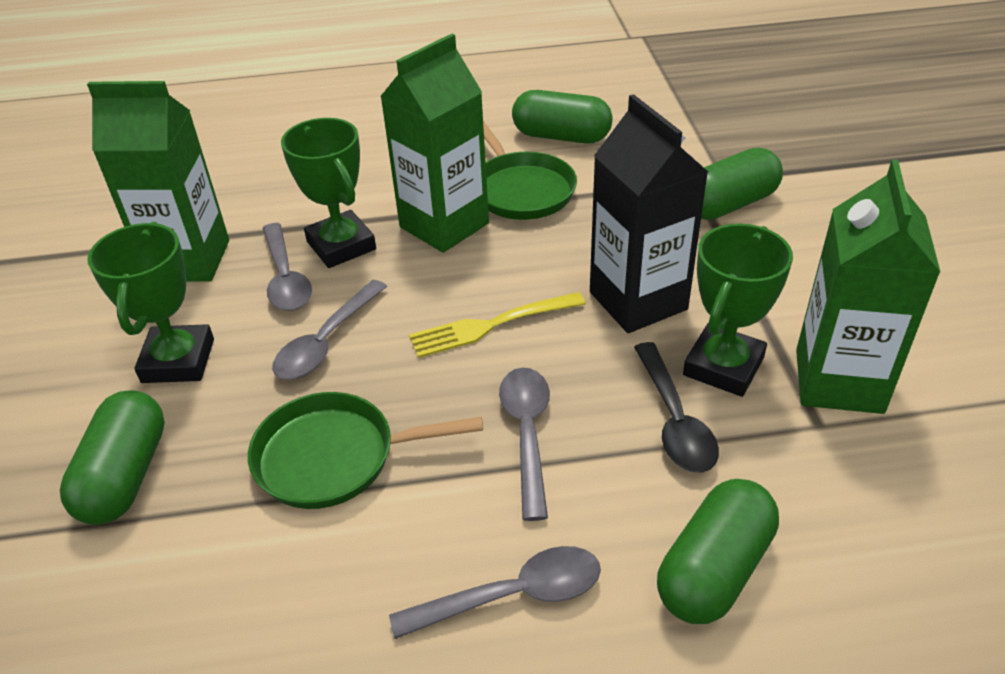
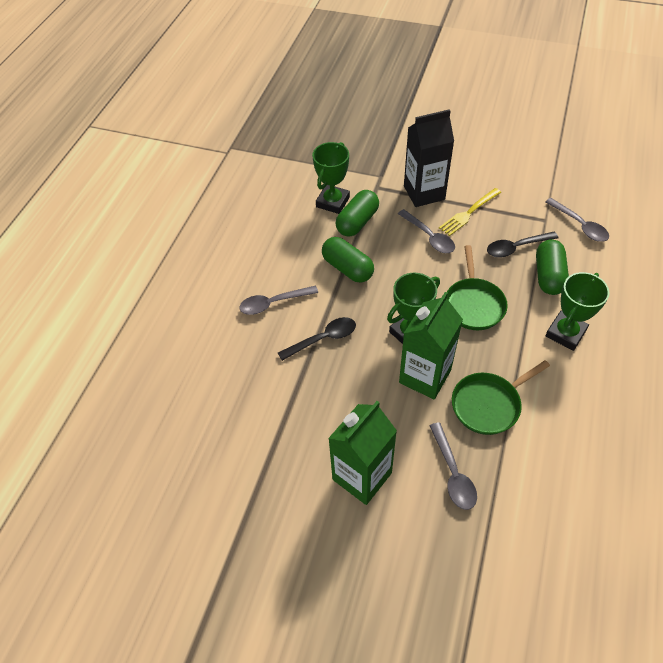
black spoon: 1 -> 2
green capsule: 4 -> 3
green carton: 3 -> 2

